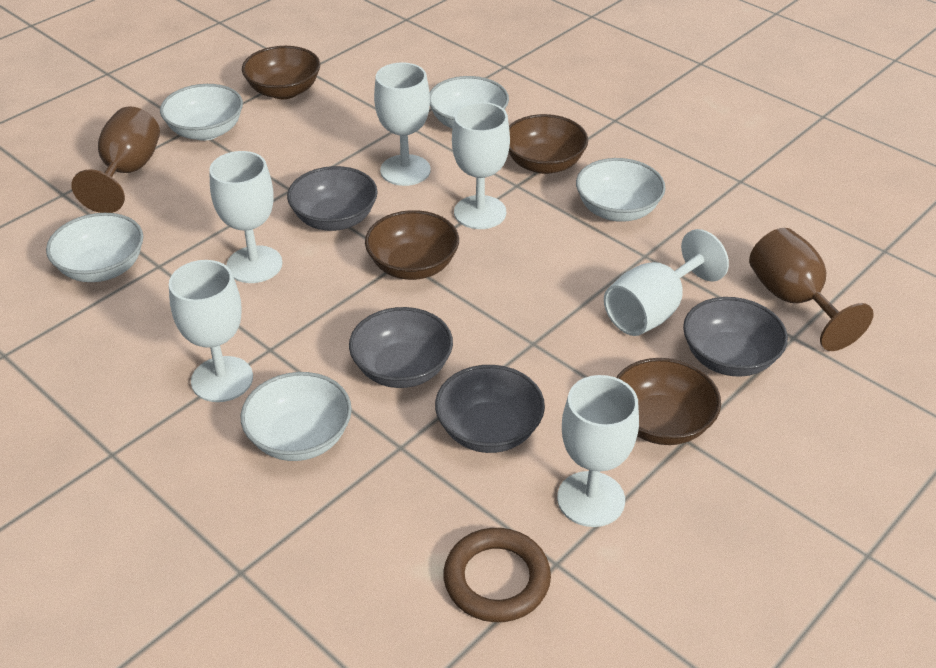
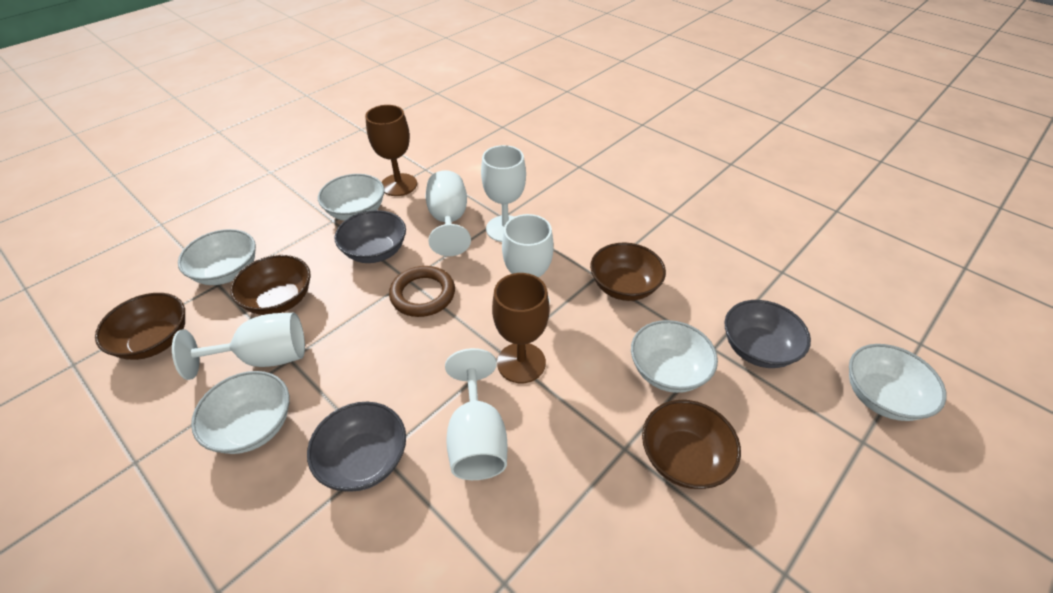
grey bowl: 4 -> 3
white goblet: 6 -> 5

